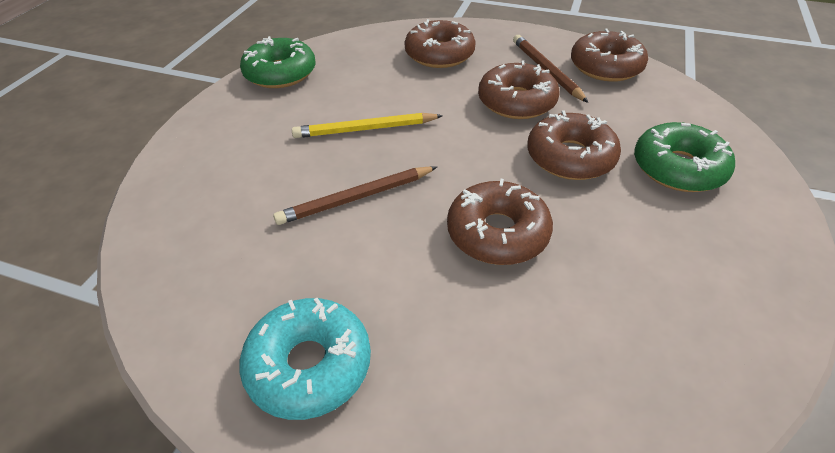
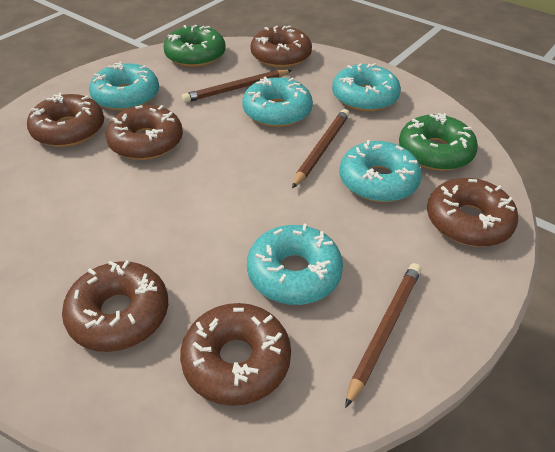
brown donut: 5 -> 6
brown pencil: 2 -> 3
turquoise donut: 1 -> 5
yellow pencil: 1 -> 0

